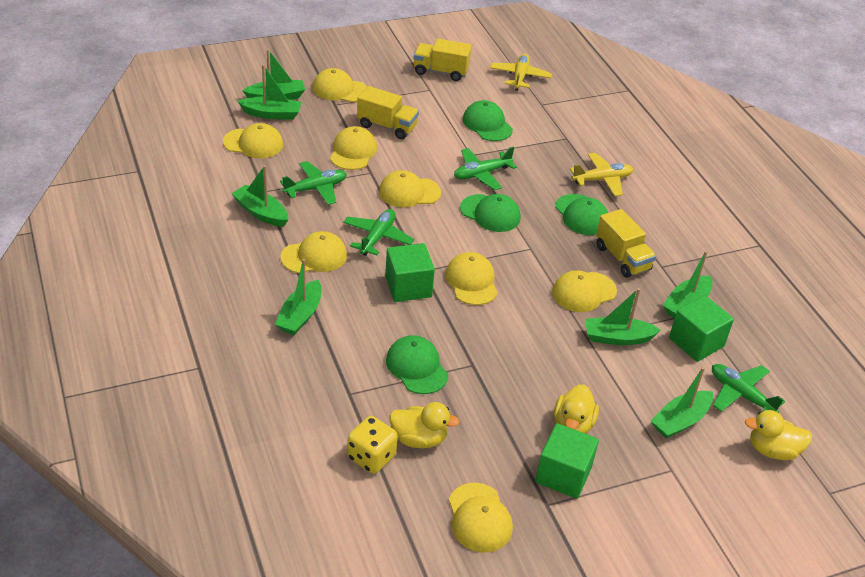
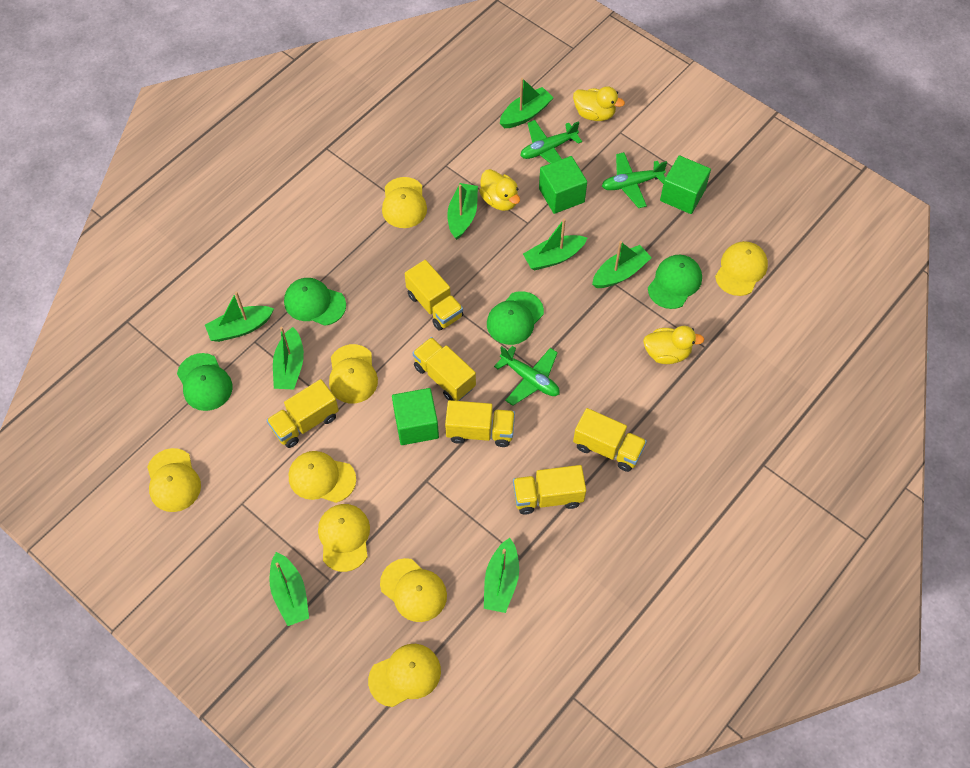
green boat: 7 -> 8
green plane: 4 -> 3
yellow dice: 1 -> 0
yellow plane: 2 -> 0
yellow truck: 3 -> 6

